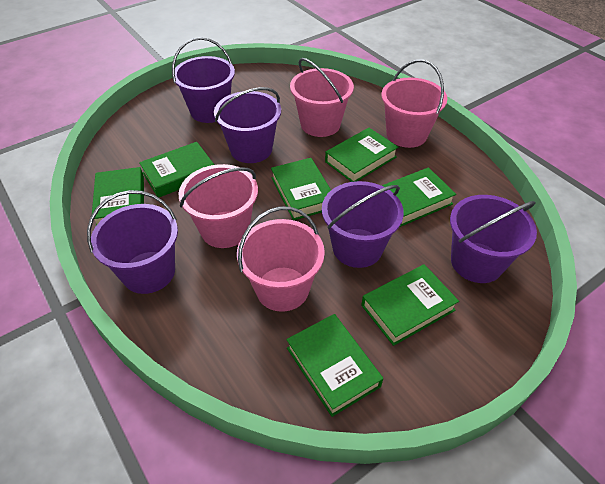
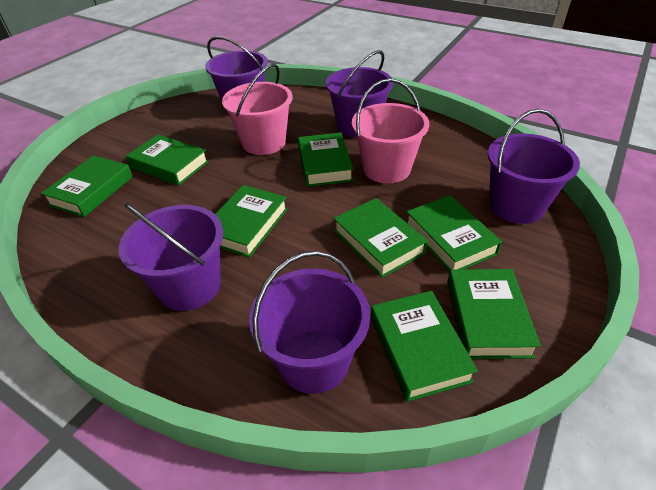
green book: 7 -> 8
pink bucket: 4 -> 2

